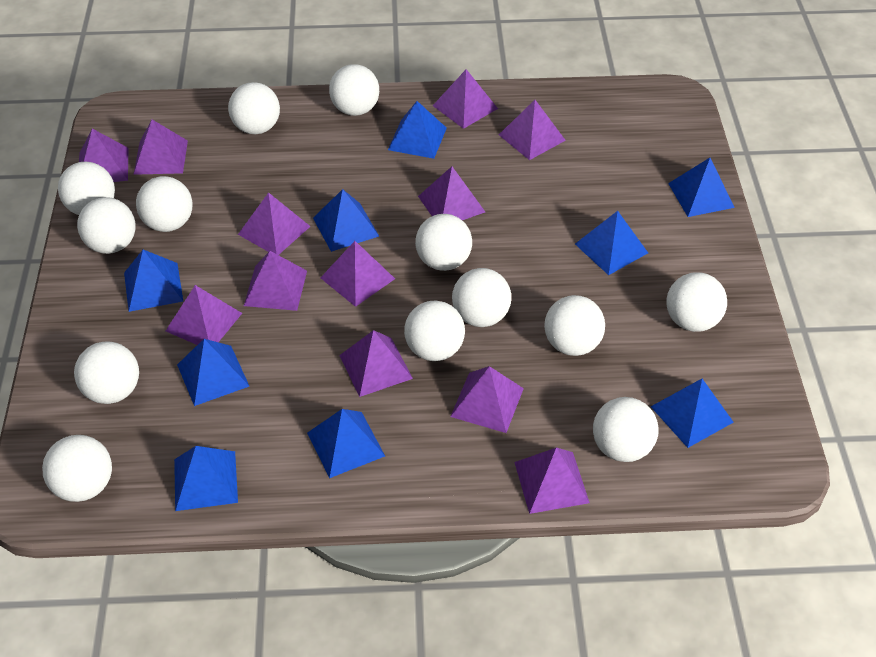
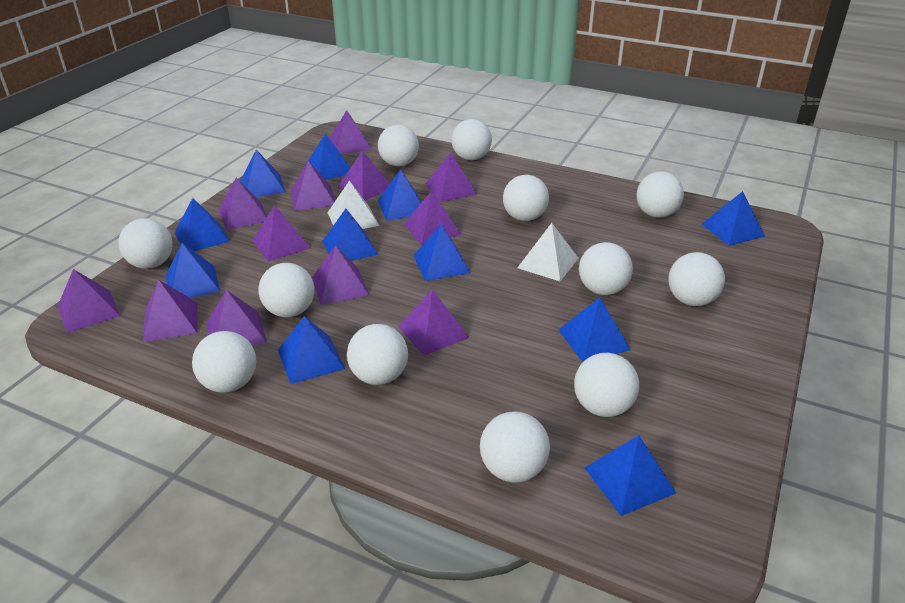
blue pyramid: 9 -> 11
white ball: 13 -> 12
white pyramid: 0 -> 2

